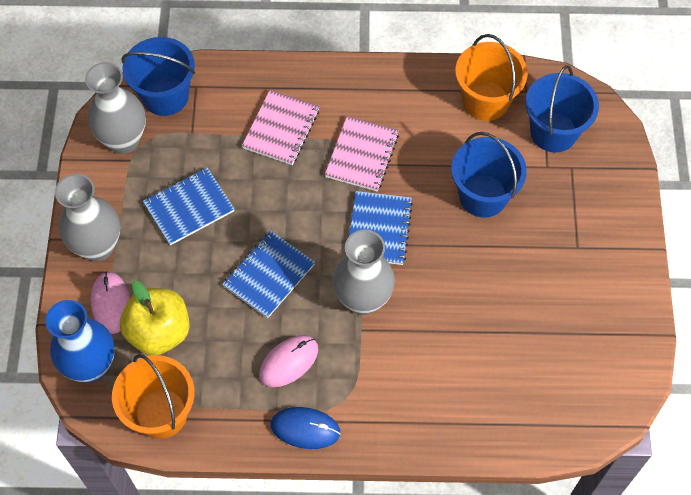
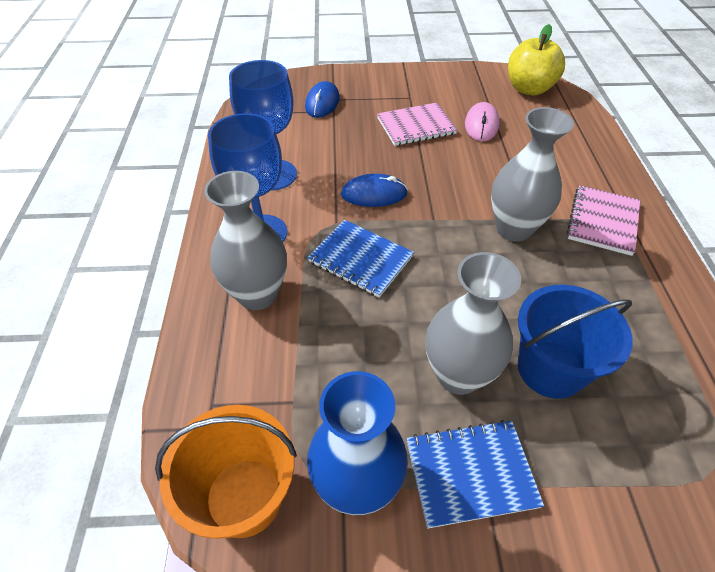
blue bucket: 3 -> 1
blue goblet: 0 -> 2
blue mouse: 1 -> 2
blue notebook: 3 -> 2
orange bucket: 2 -> 1
pink mouse: 2 -> 1

